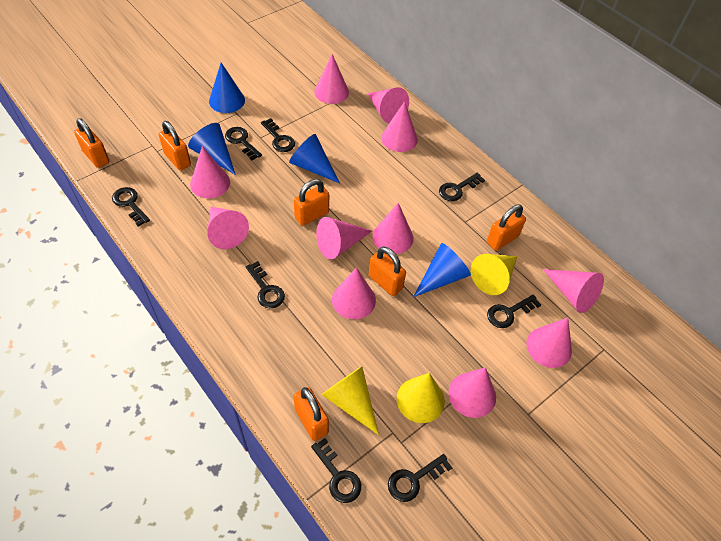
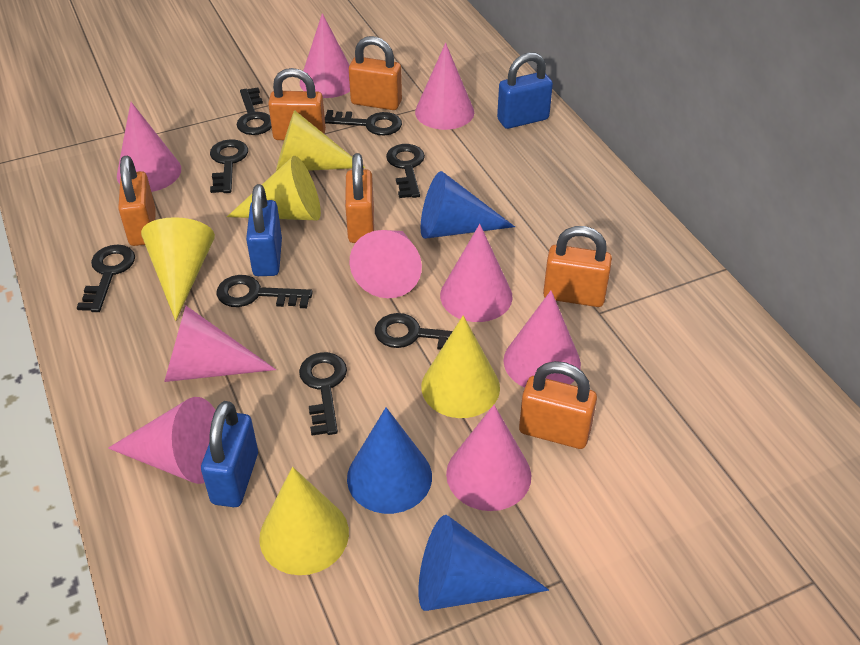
blue cone: 4 -> 3
blue padlock: 0 -> 3
pink cone: 11 -> 9
yellow cone: 3 -> 5

